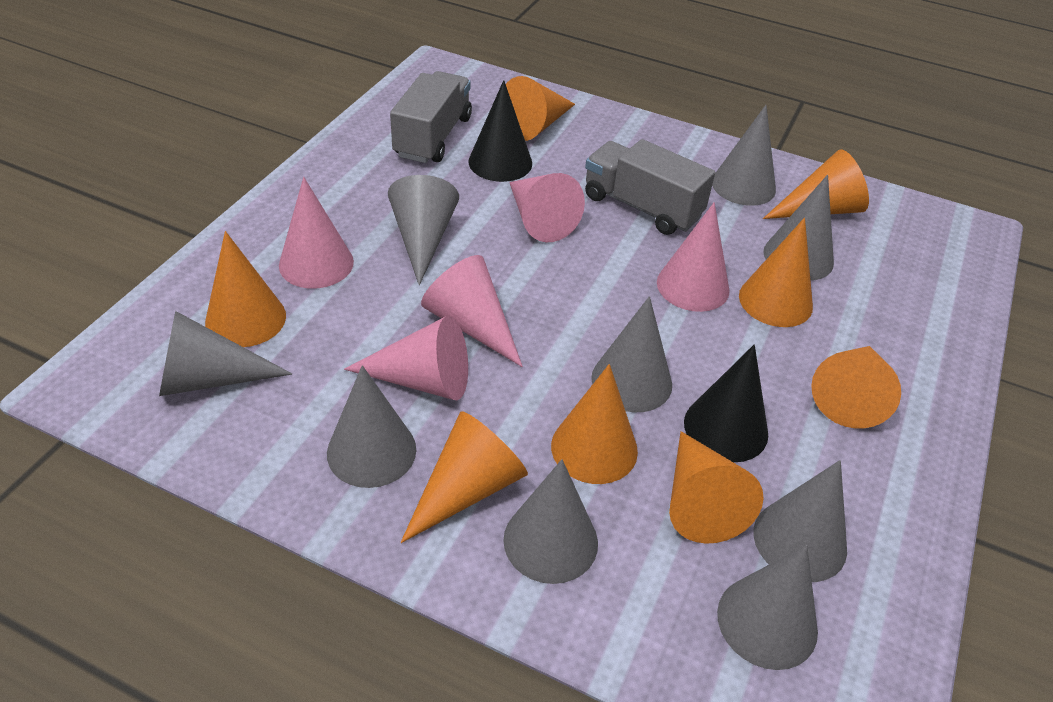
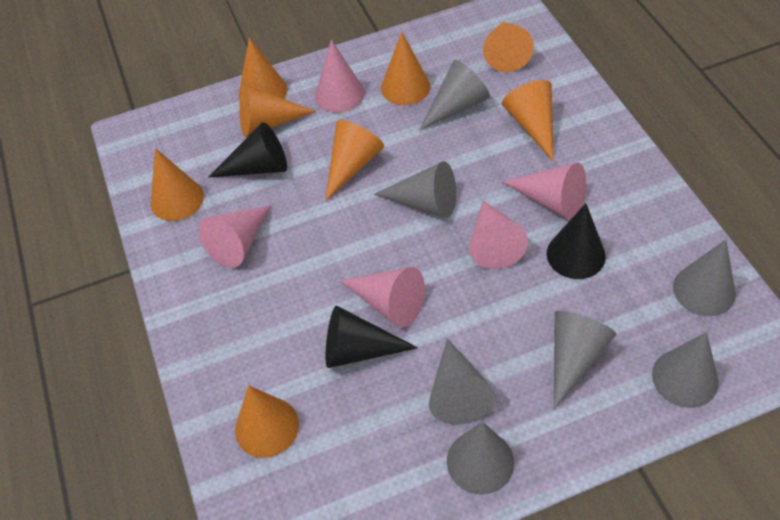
black cone: 2 -> 3
grey cone: 9 -> 7
grey truck: 2 -> 0

